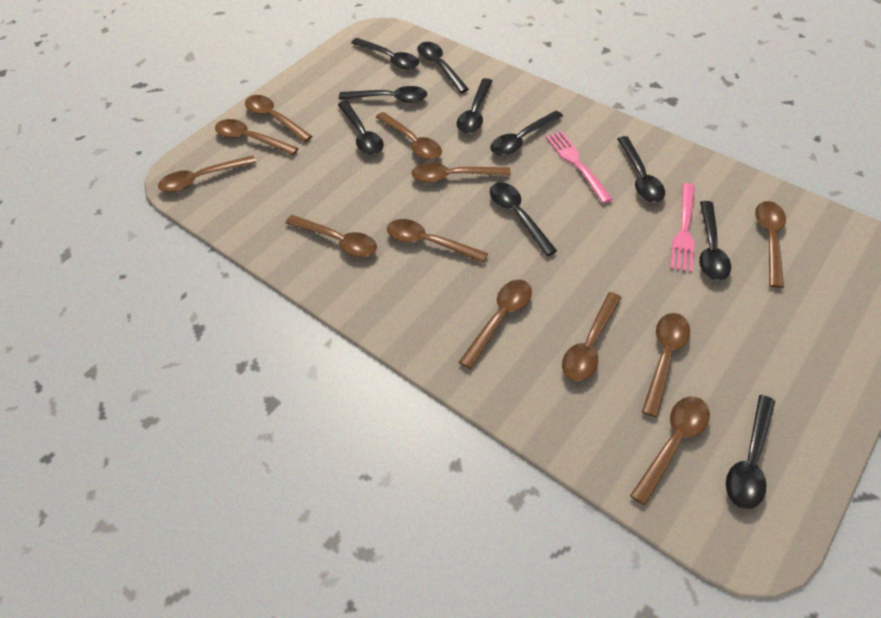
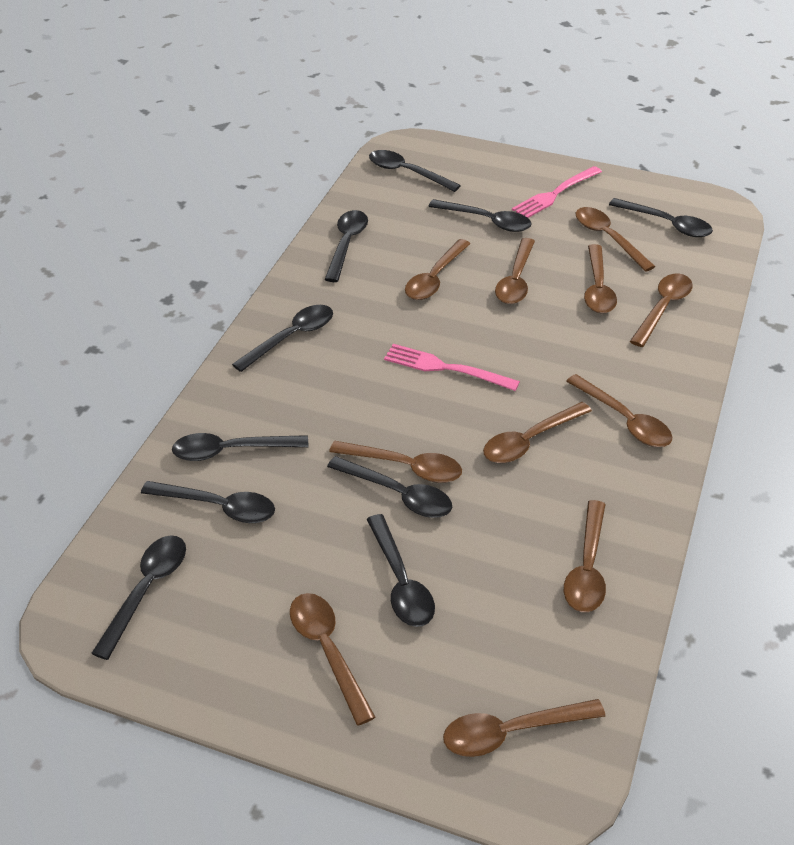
brown spoon: 12 -> 11

